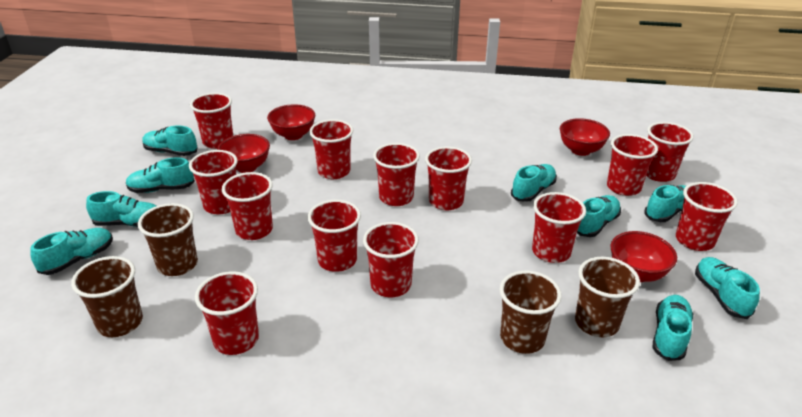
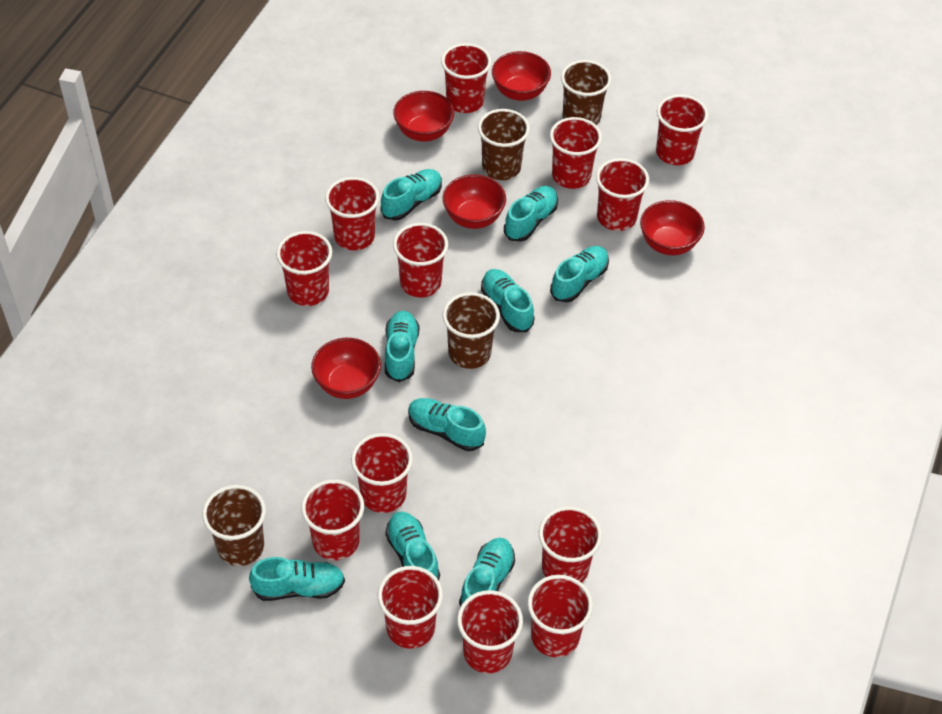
red bowl: 4 -> 5

